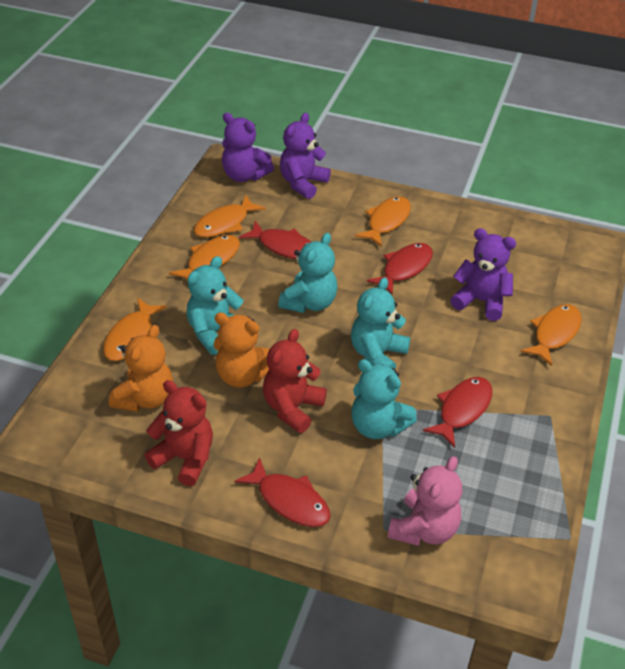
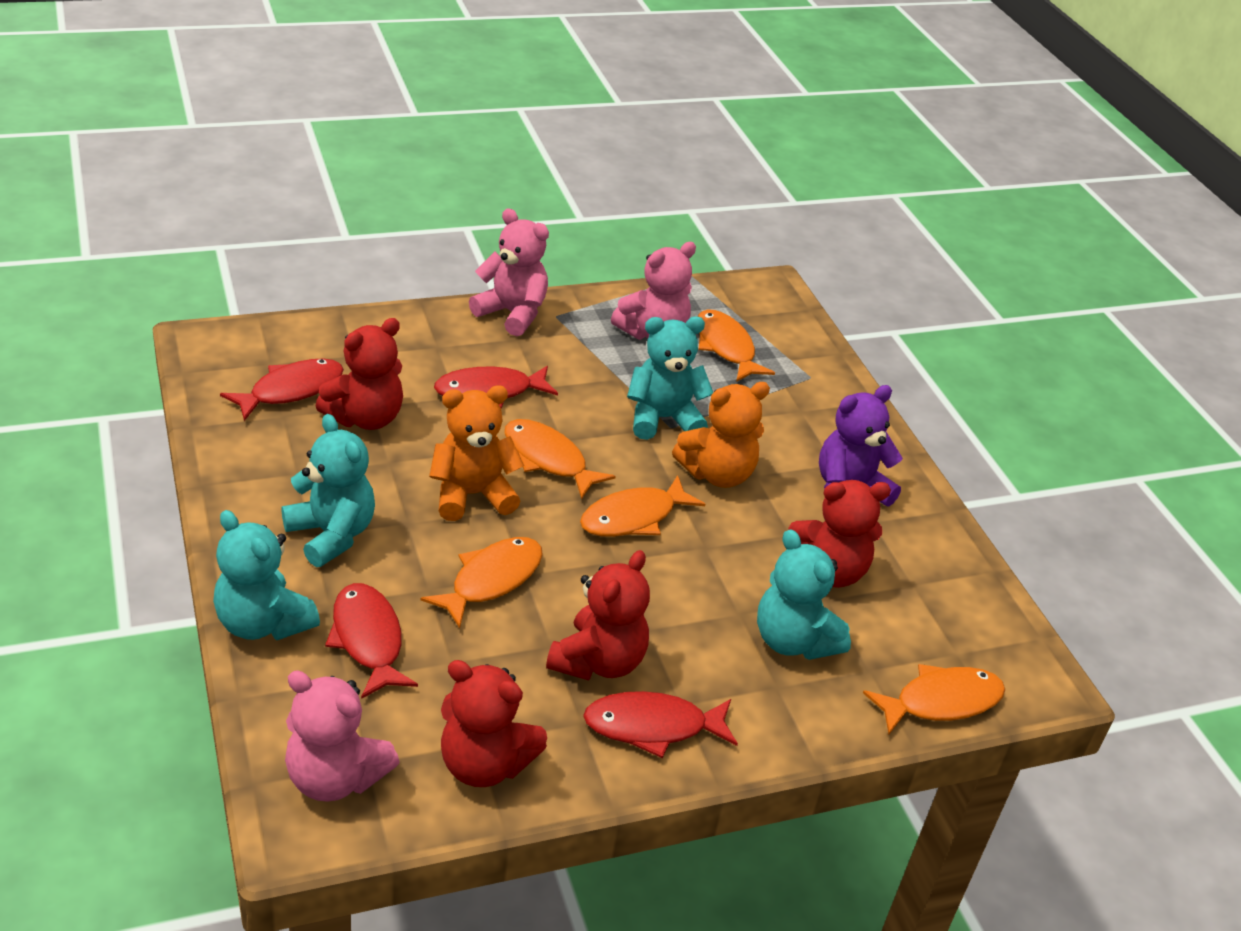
pink teddy bear: 1 -> 3
purple teddy bear: 3 -> 1
red teddy bear: 2 -> 4

